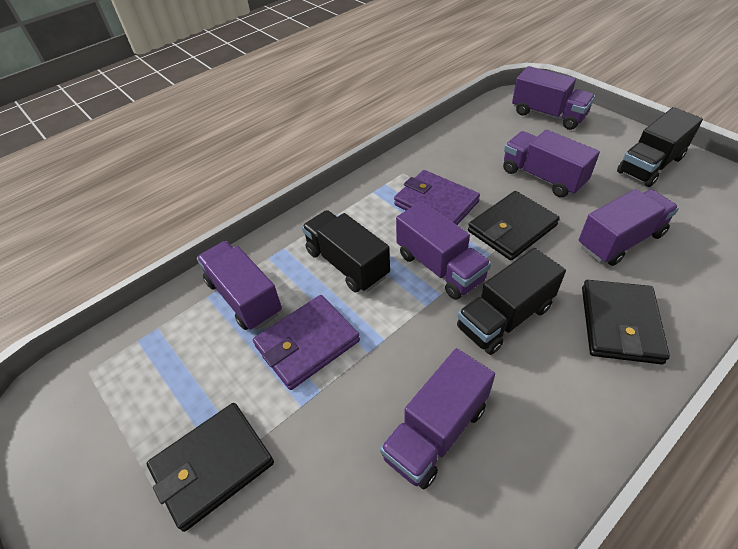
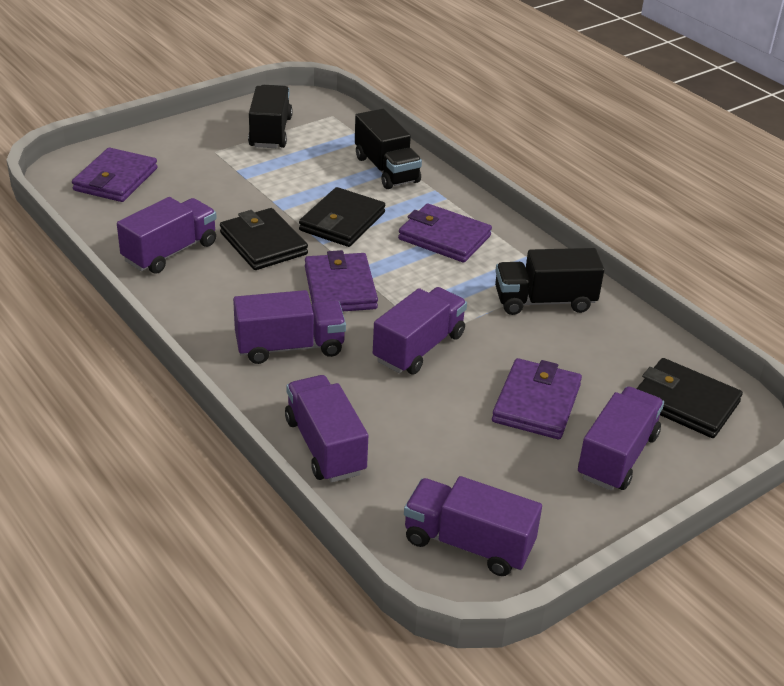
purple wallet: 2 -> 4

